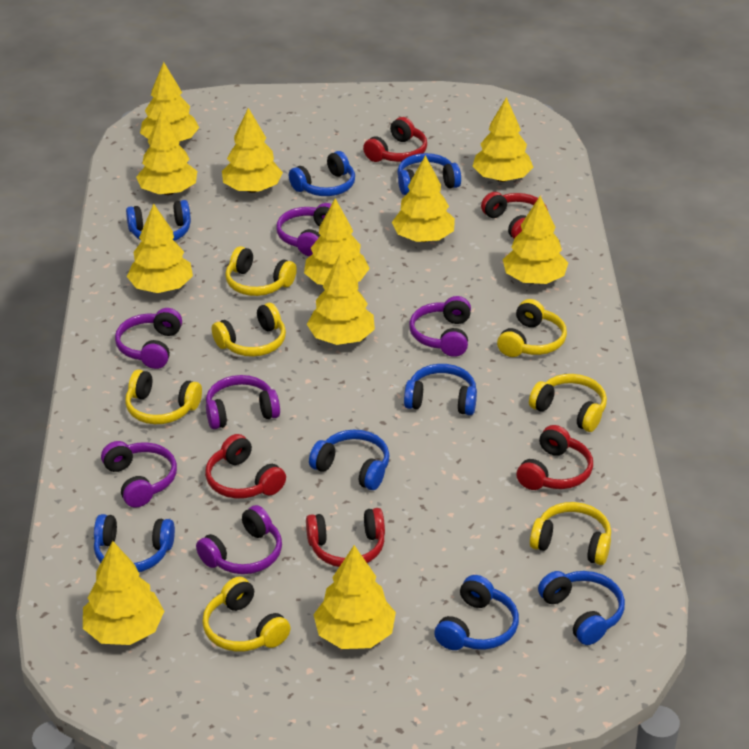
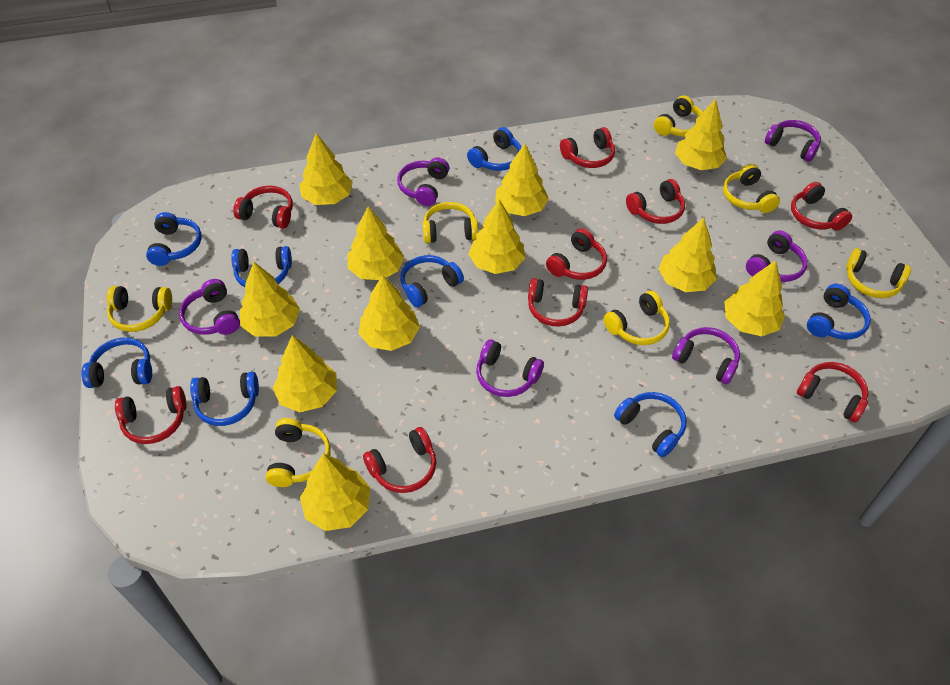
red headphones: 5 -> 9

